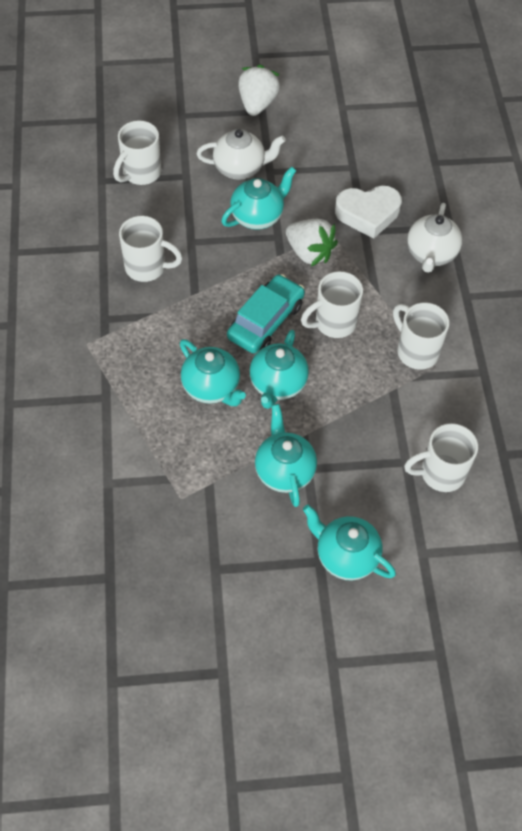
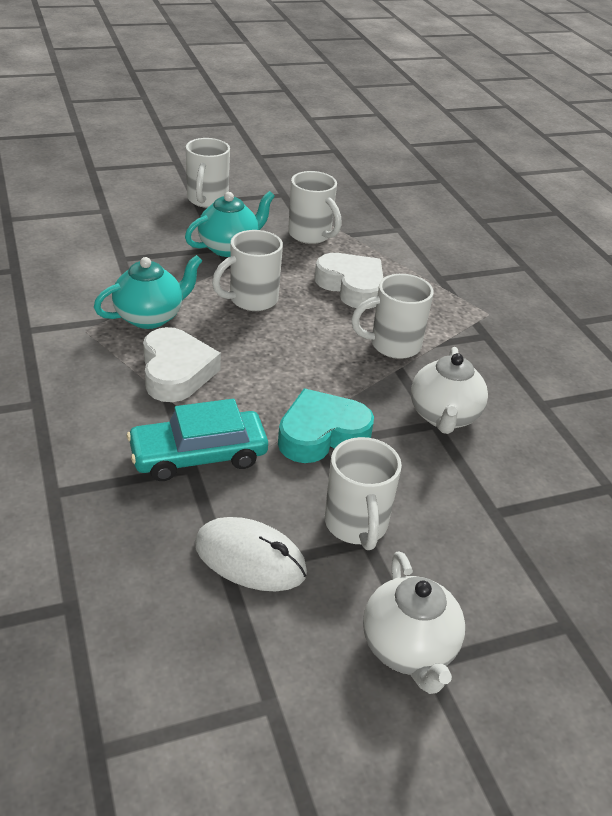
turquoise heart: 0 -> 1
turquoise teapot: 5 -> 2
white heart: 1 -> 2
white mouse: 0 -> 1
white strawberry: 2 -> 0

